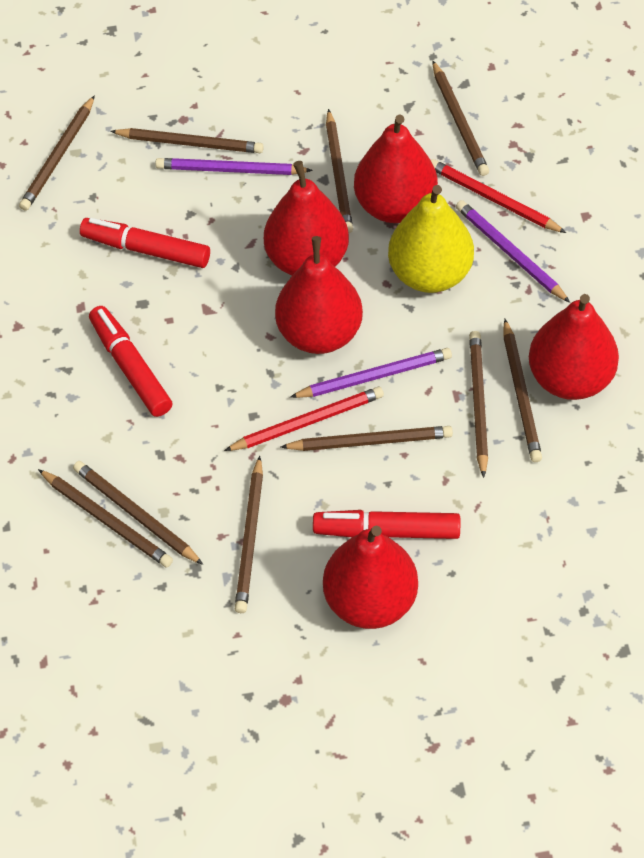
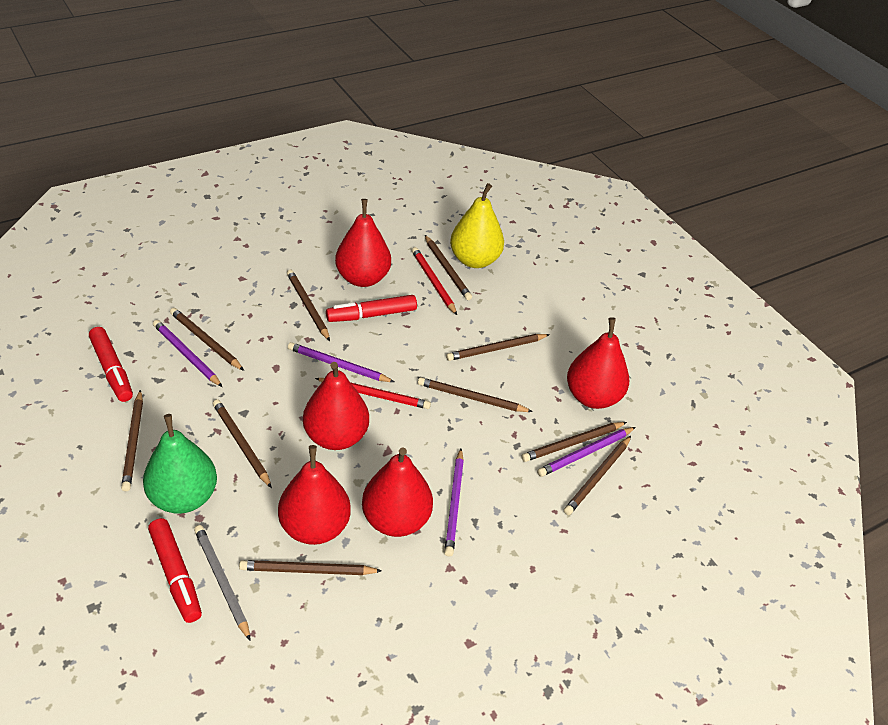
green pear: 0 -> 1
grey pencil: 0 -> 1
purple pencil: 3 -> 4

